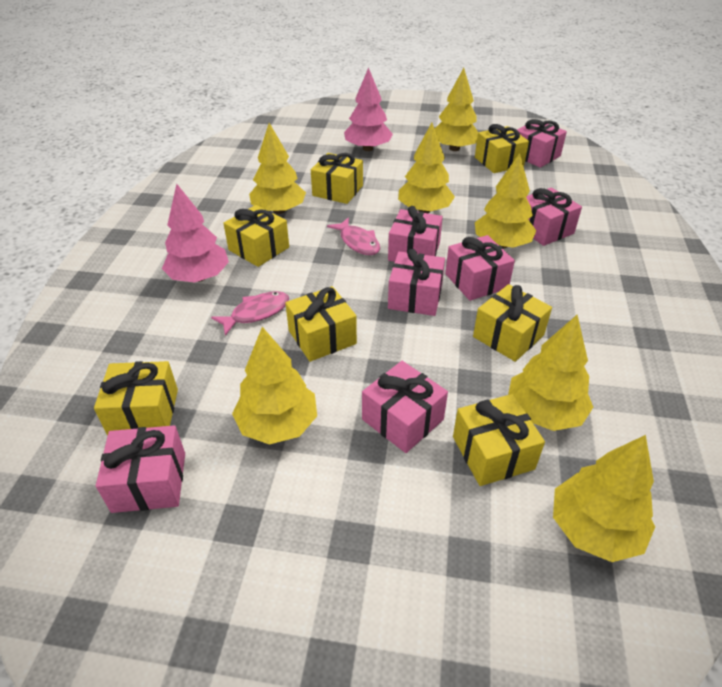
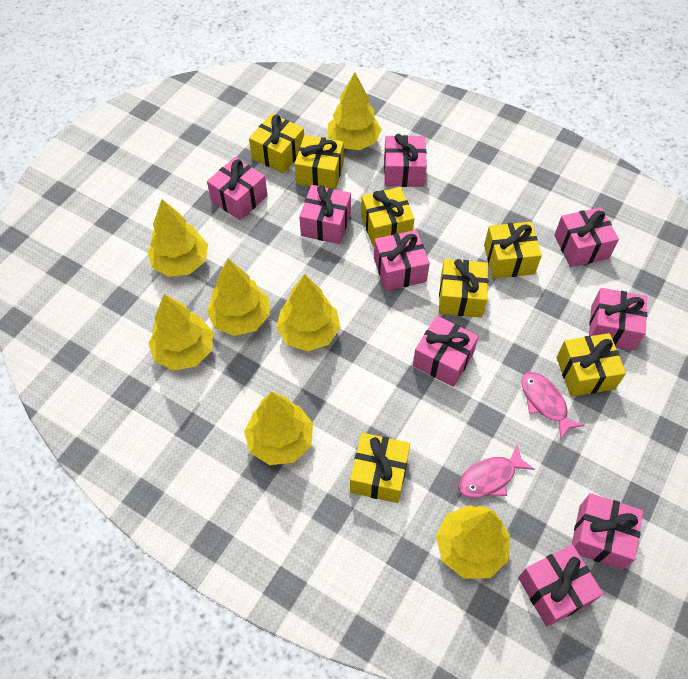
pink gift: 7 -> 9
pink tree: 2 -> 0

